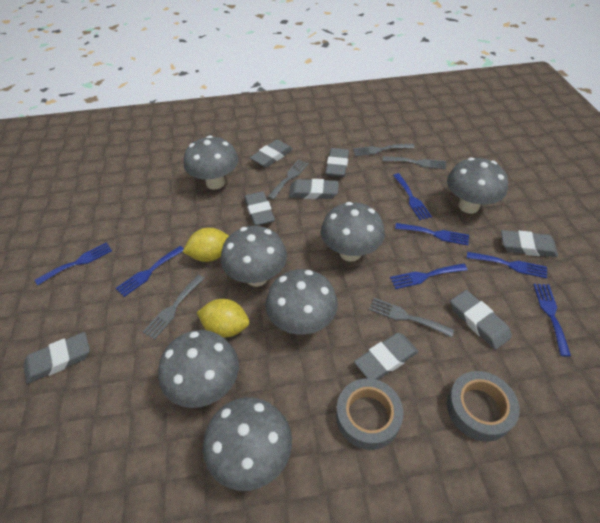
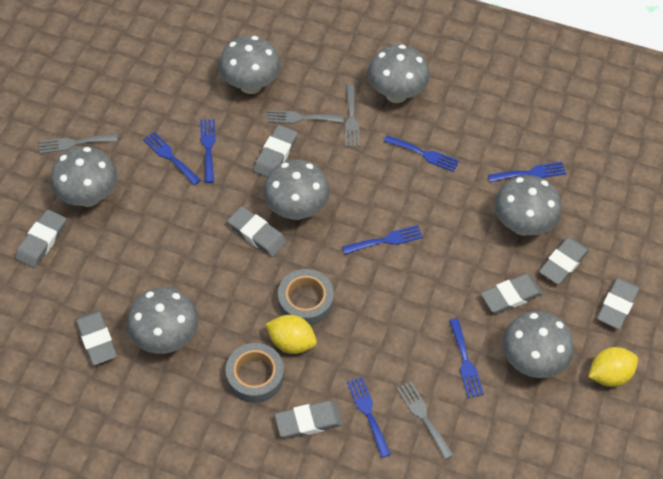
grey fork: 5 -> 4

